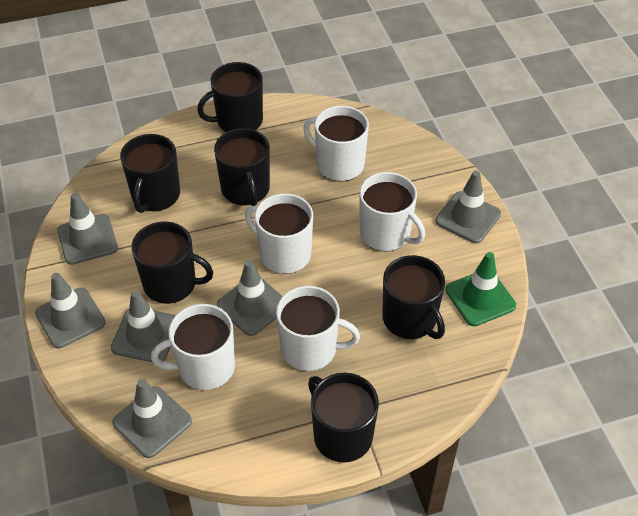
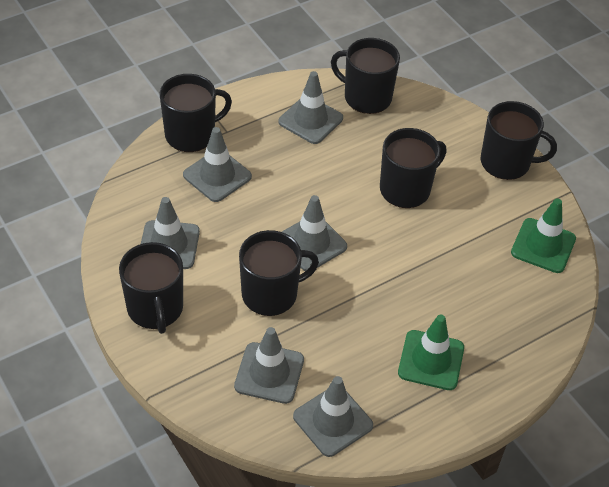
green traffic cone: 1 -> 2
white mug: 5 -> 0

